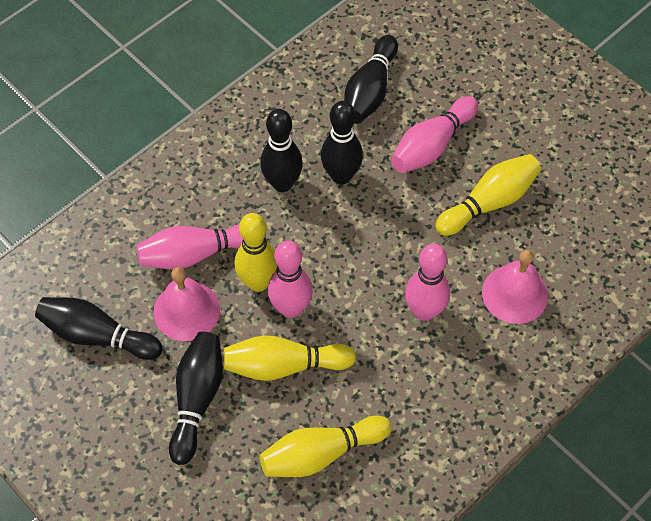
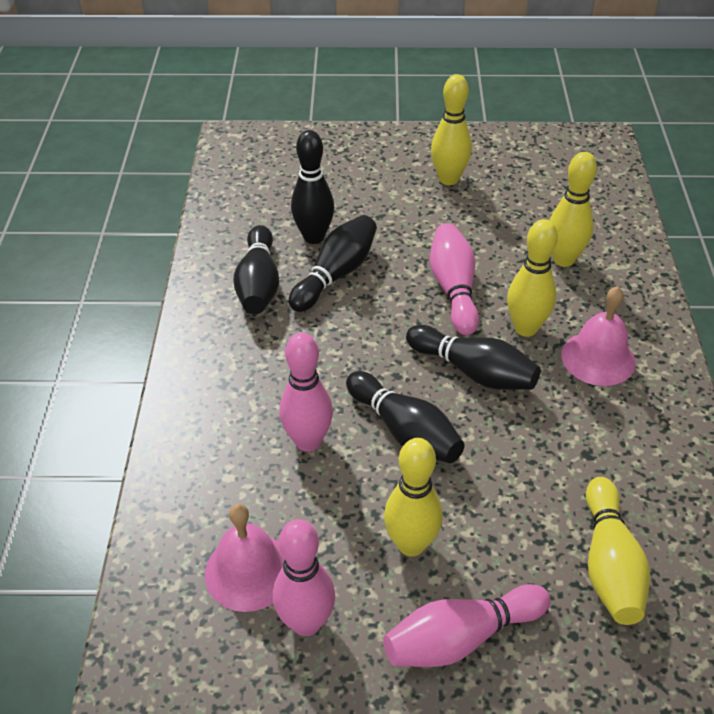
yellow bowling pin: 4 -> 5

